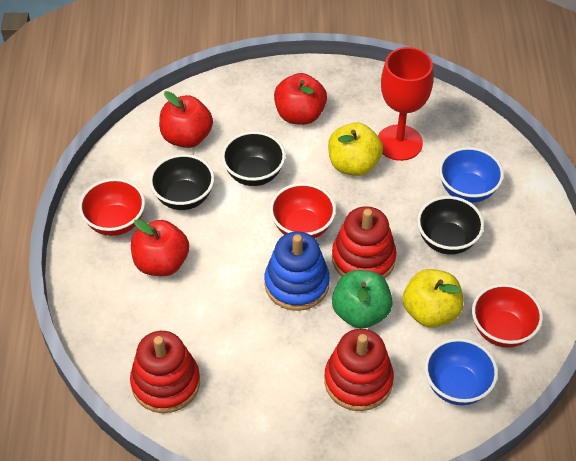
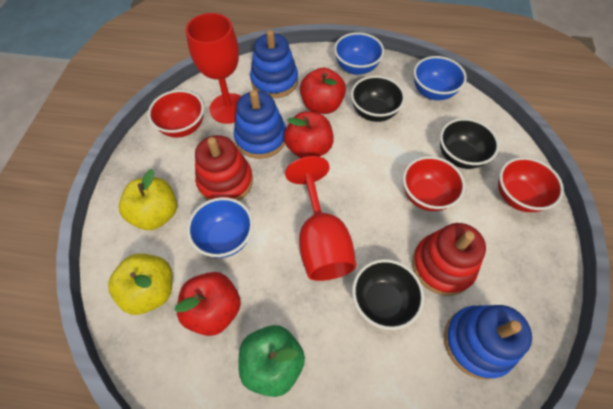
blue bowl: 2 -> 3
blue stacking toy: 1 -> 3
red goblet: 1 -> 2
red stacking toy: 3 -> 2

